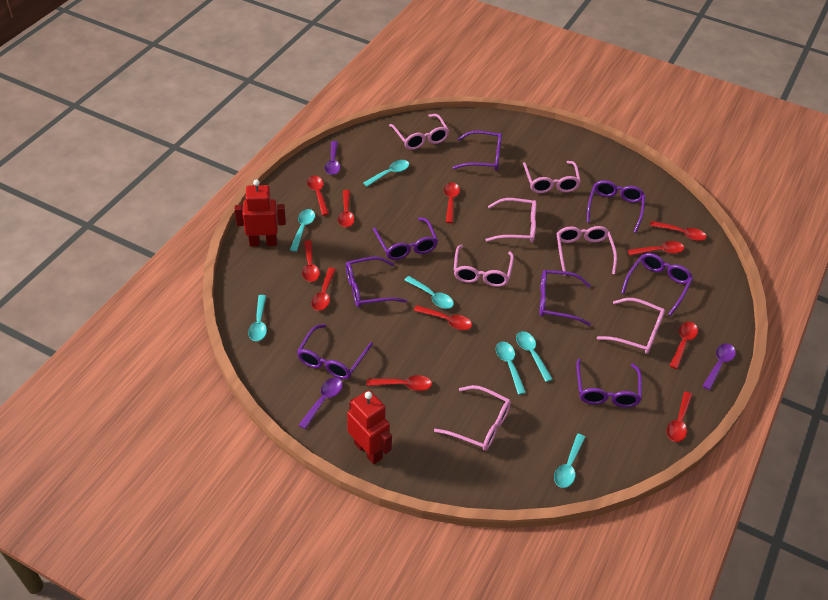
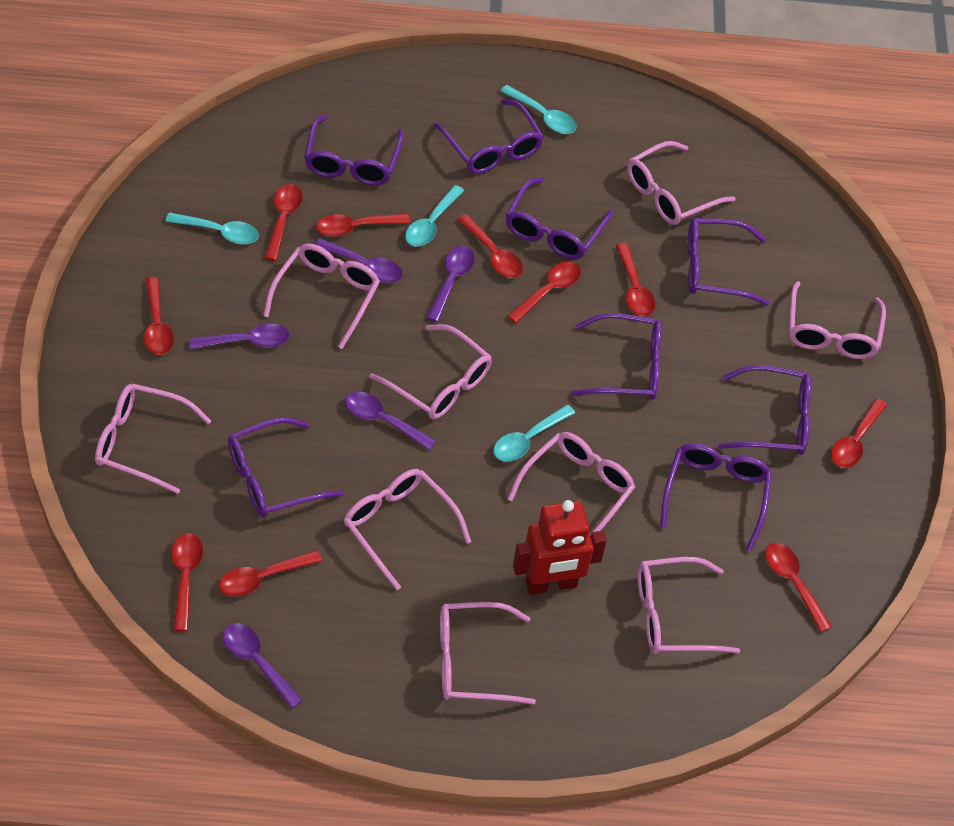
pink glasses: 7 -> 9
purple spoon: 3 -> 5
red robot: 2 -> 1
red spoon: 11 -> 10
turquoise spoon: 7 -> 4

